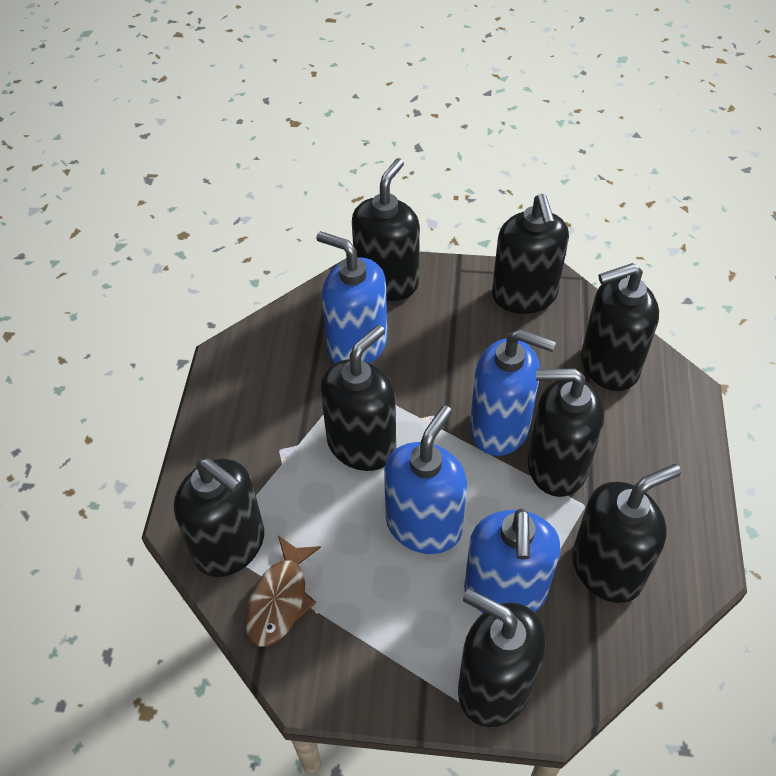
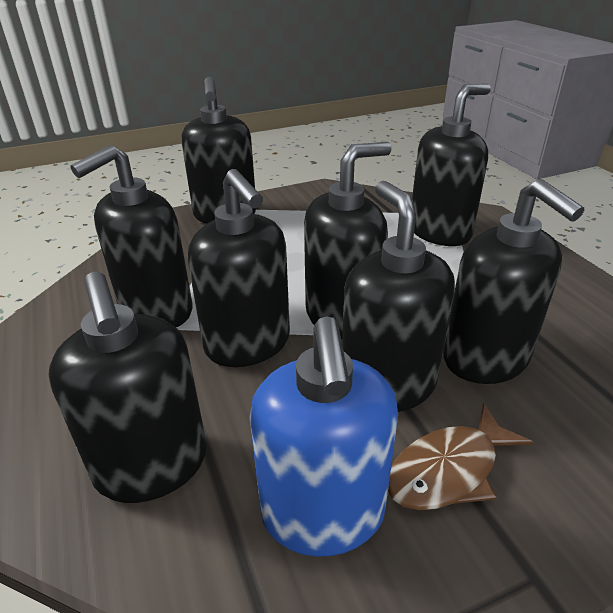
blue soap dispenser: 4 -> 1

